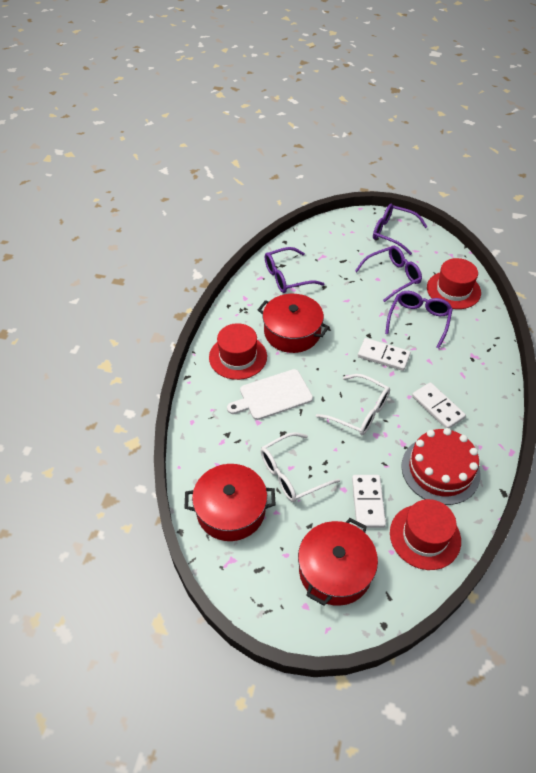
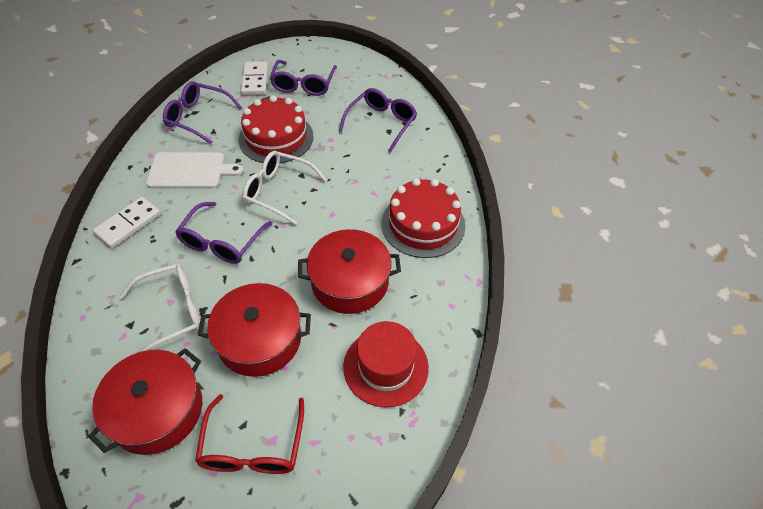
red cake: 1 -> 2
red glasses: 0 -> 1
red hat: 3 -> 1
white domino: 3 -> 2

